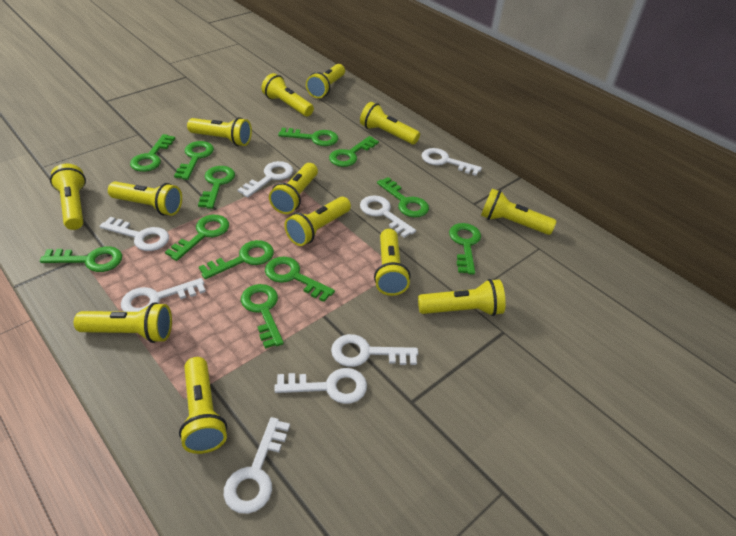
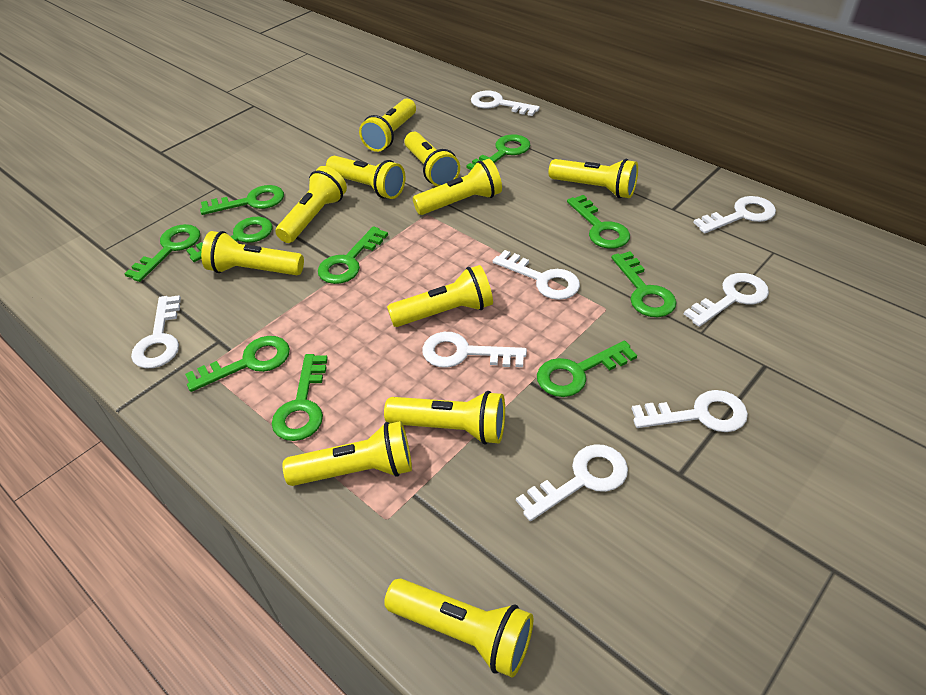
green key: 12 -> 10
yellow flashlight: 13 -> 11

